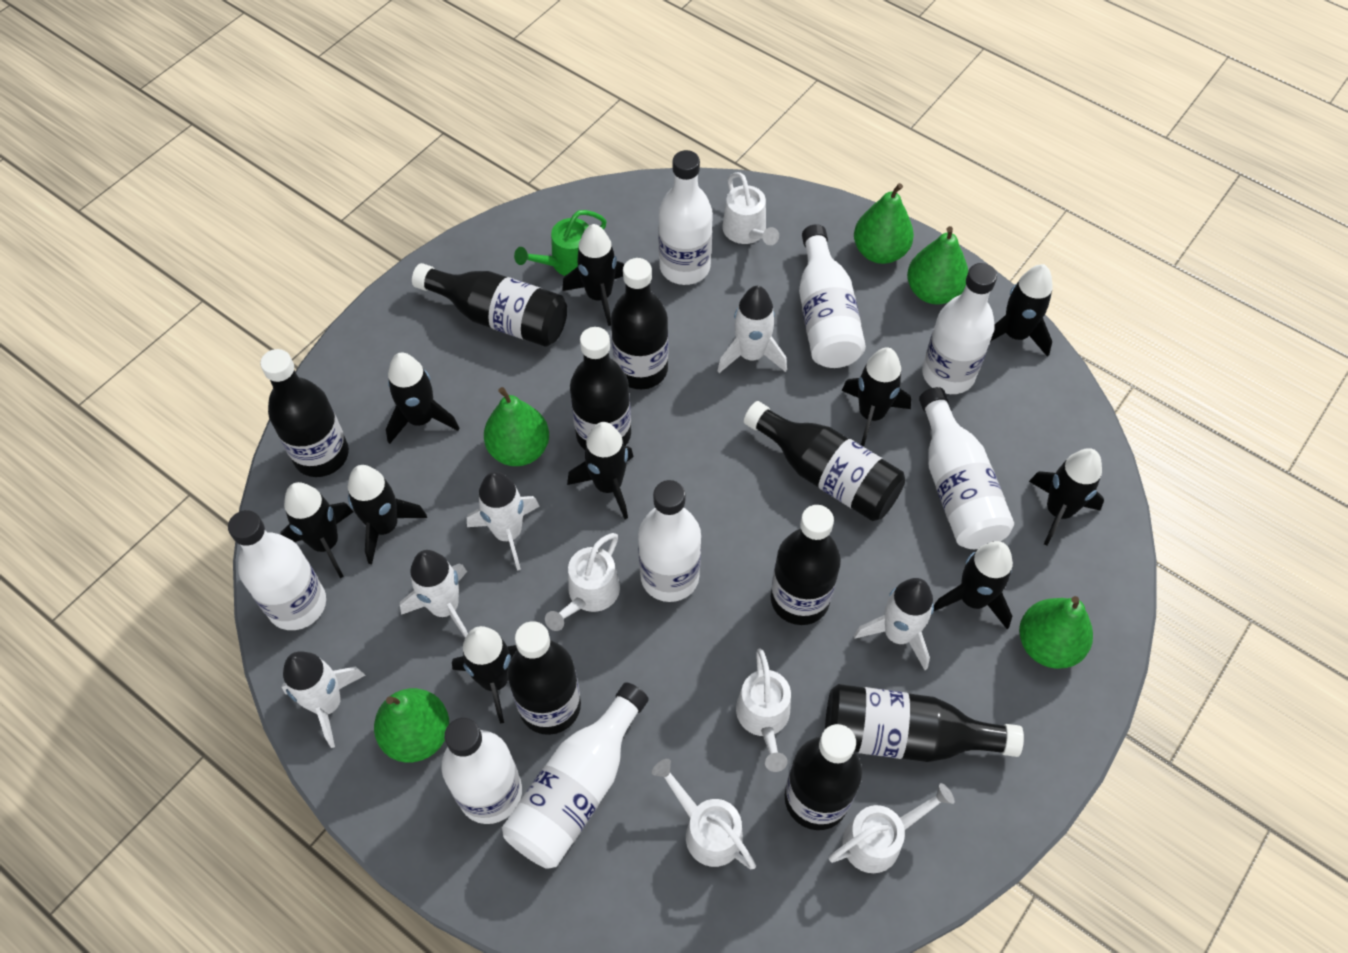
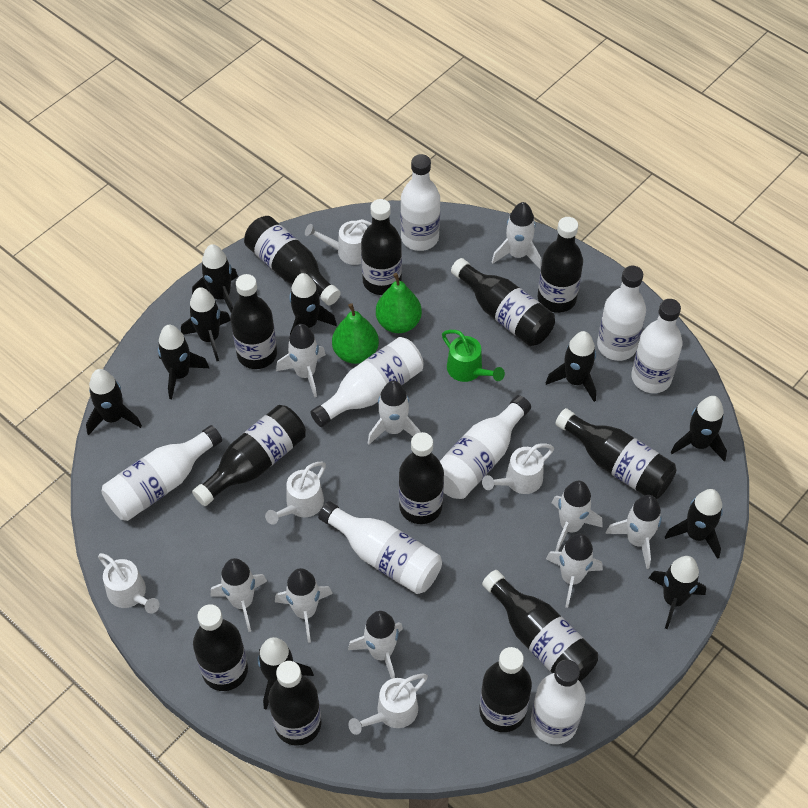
black bottle: 9 -> 12
green pear: 5 -> 2
white rocket: 5 -> 9

